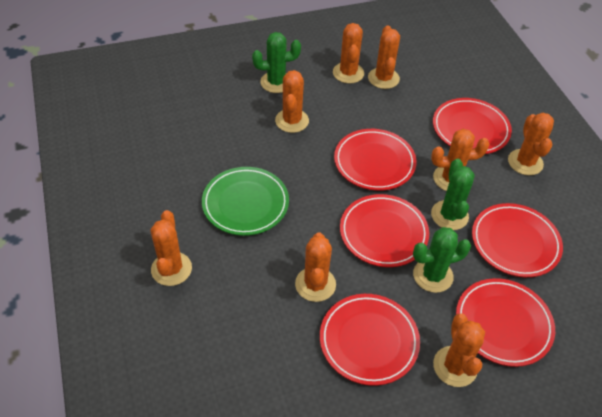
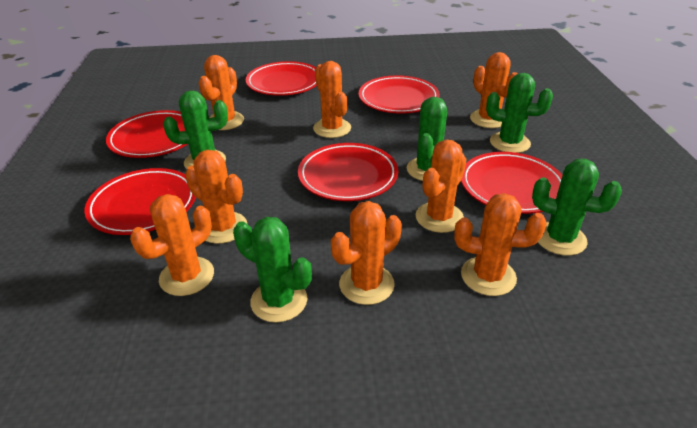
green cactus: 3 -> 5
green plate: 1 -> 0

